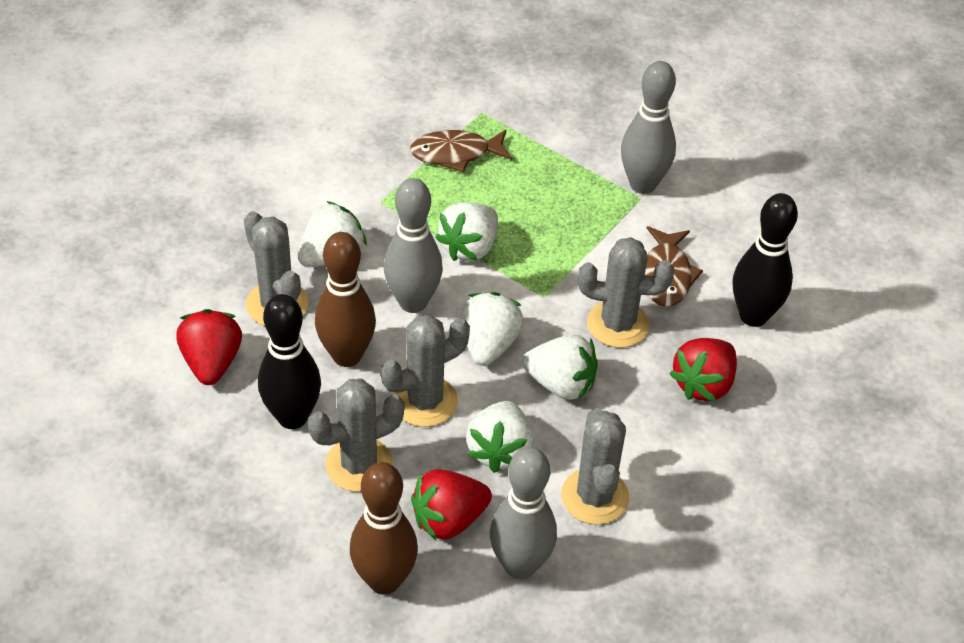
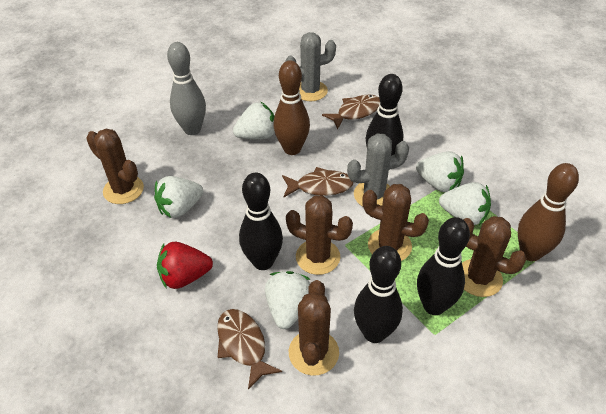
black bowling pin: 2 -> 4
brown cactus: 0 -> 5
brown fish: 2 -> 3
grey bowling pin: 3 -> 1
grey cactus: 5 -> 2
red strawberry: 3 -> 1

